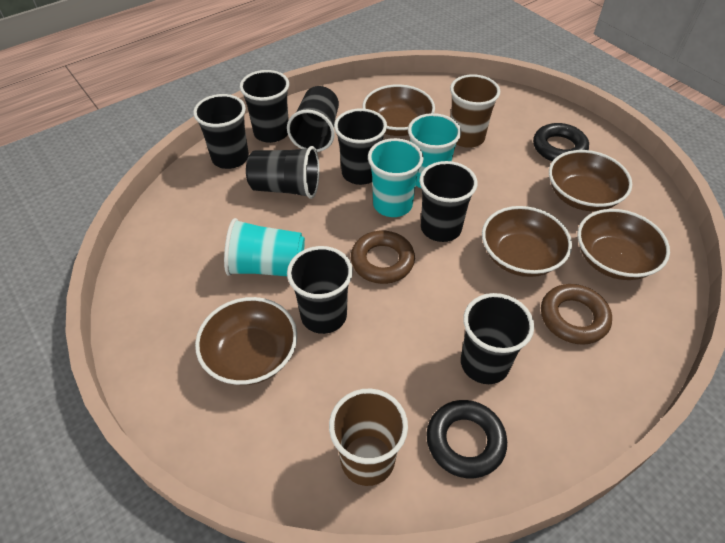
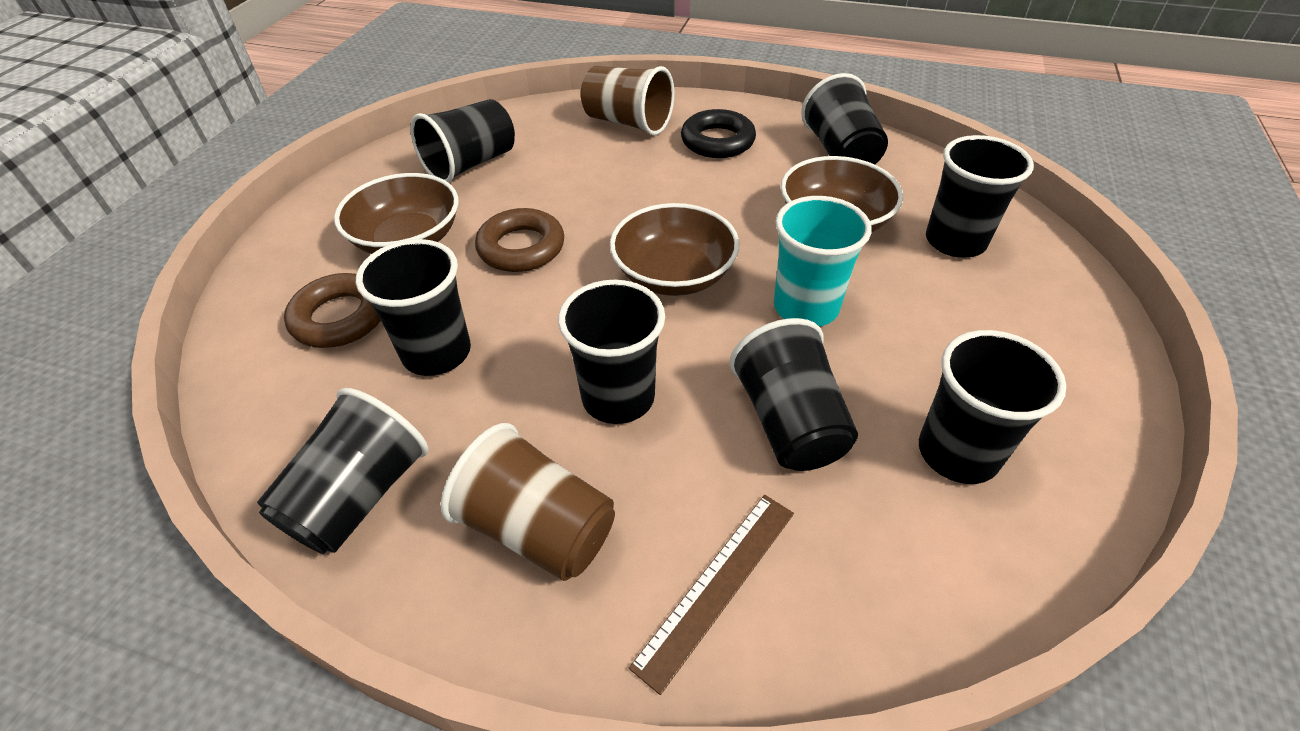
black ring: 2 -> 1
brown bowl: 5 -> 3
brown ruler: 0 -> 1
turquoise cup: 3 -> 1

